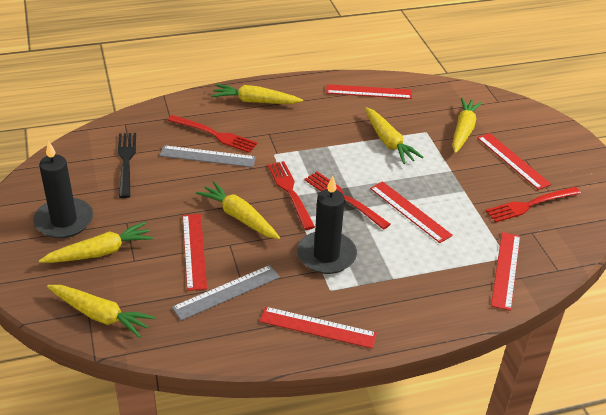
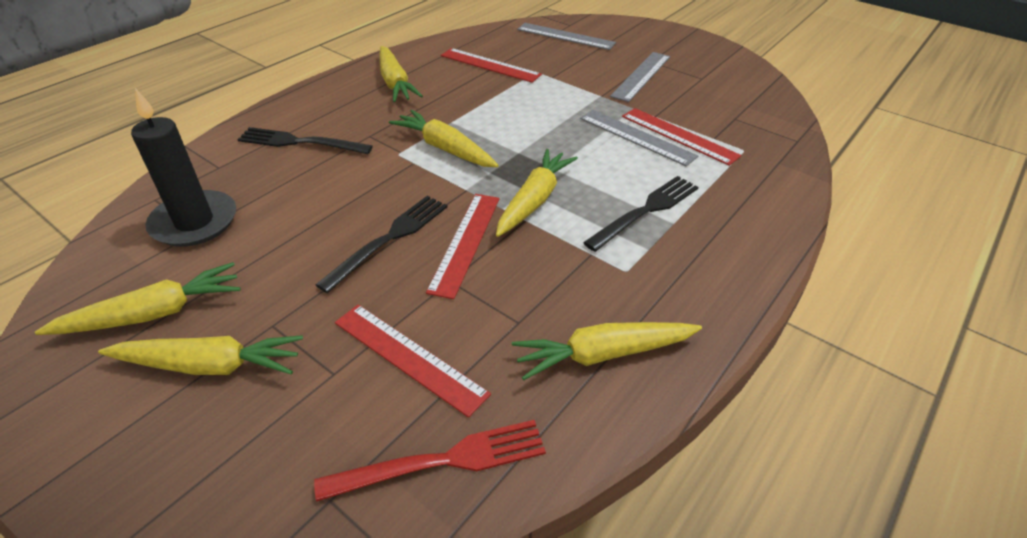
black candle: 2 -> 1
black fork: 1 -> 3
grey ruler: 2 -> 3
red fork: 4 -> 1
red ruler: 6 -> 4

